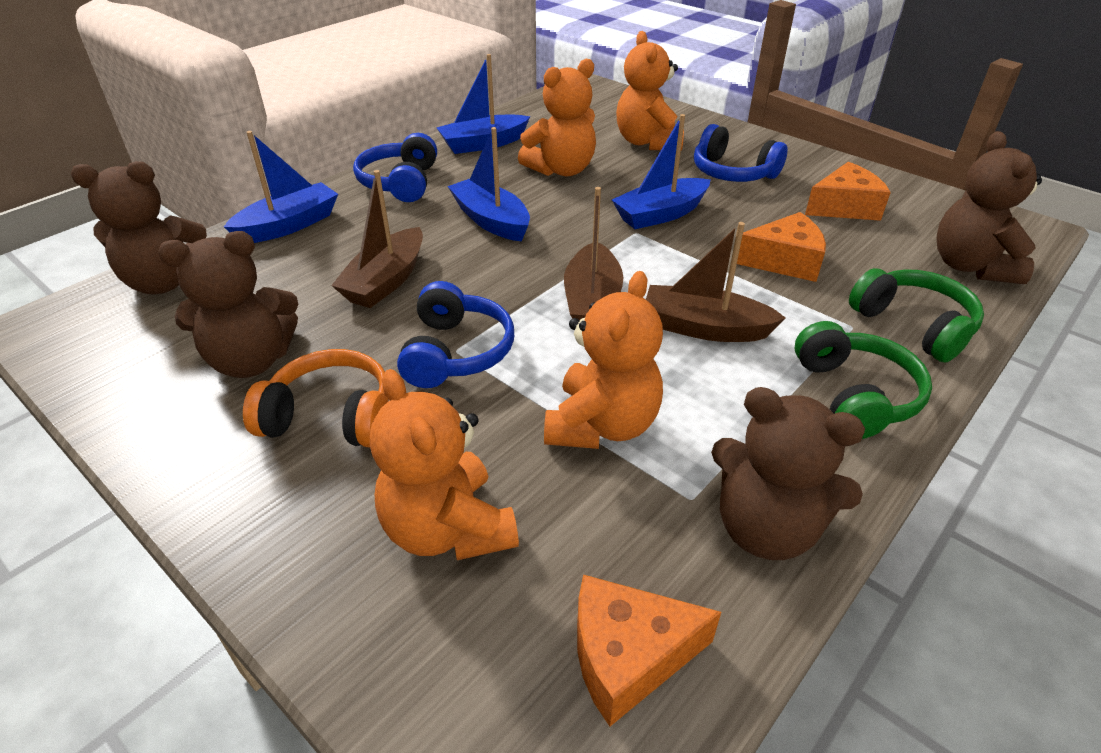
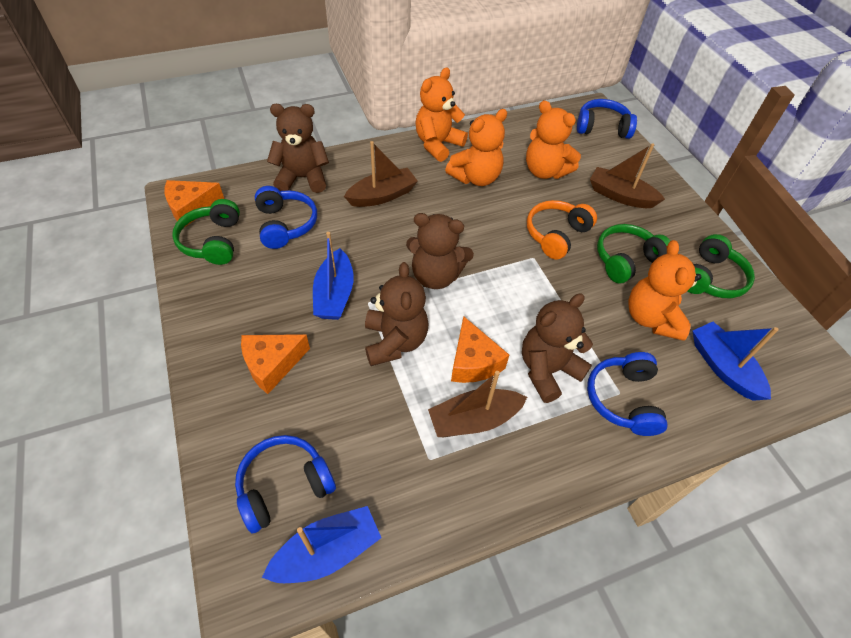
blue boat: 4 -> 3
blue headphones: 3 -> 4
green headphones: 2 -> 3

